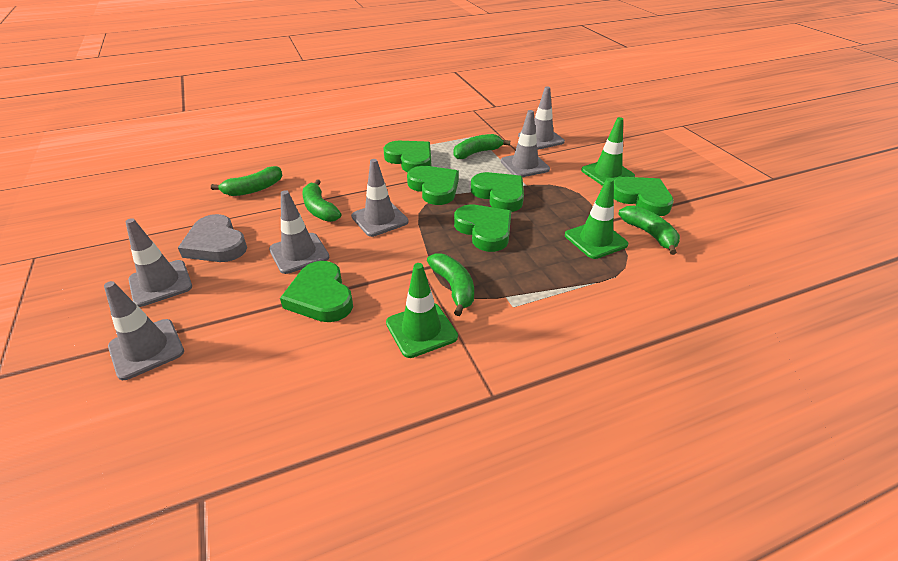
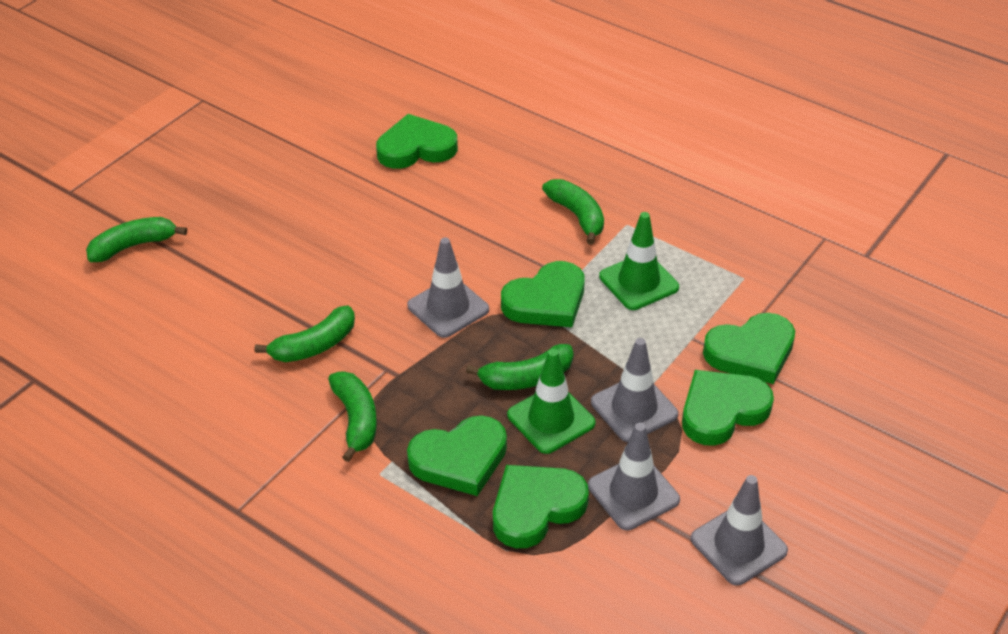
green traffic cone: 3 -> 2
grey heart: 1 -> 0
grey traffic cone: 6 -> 4

